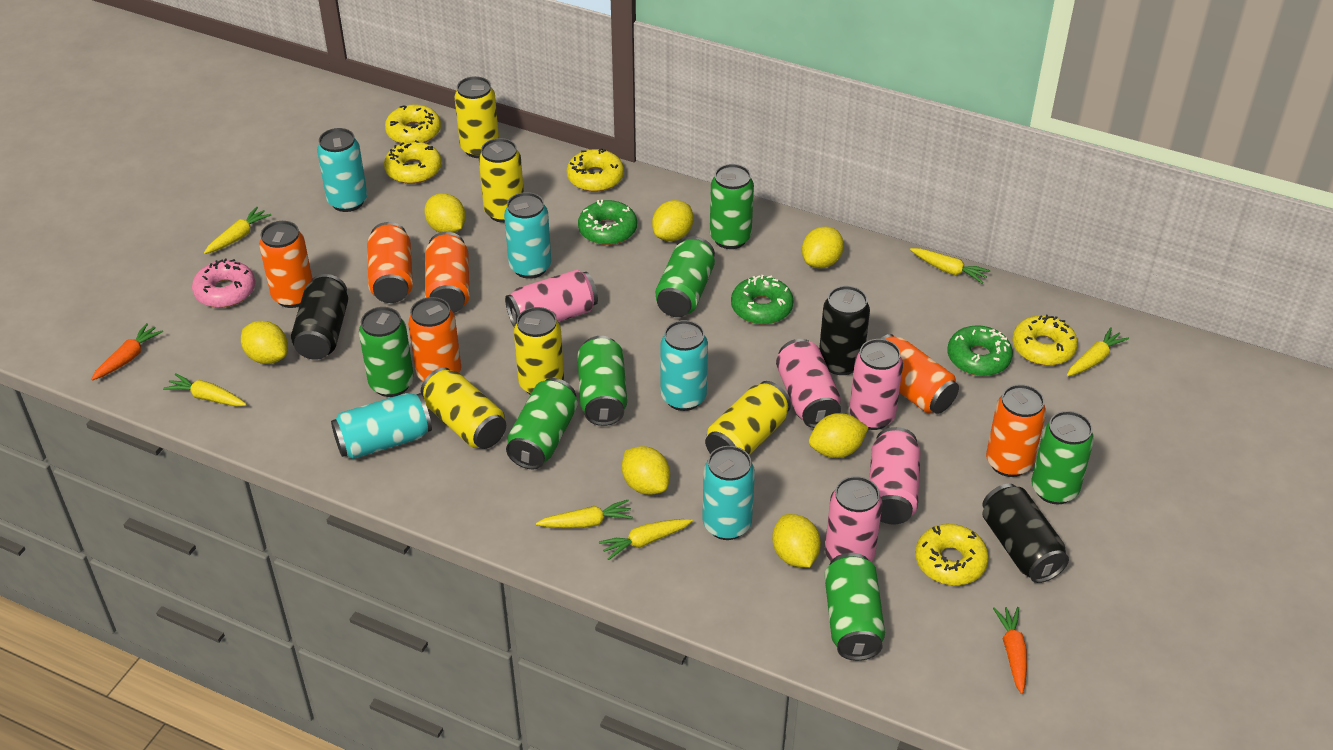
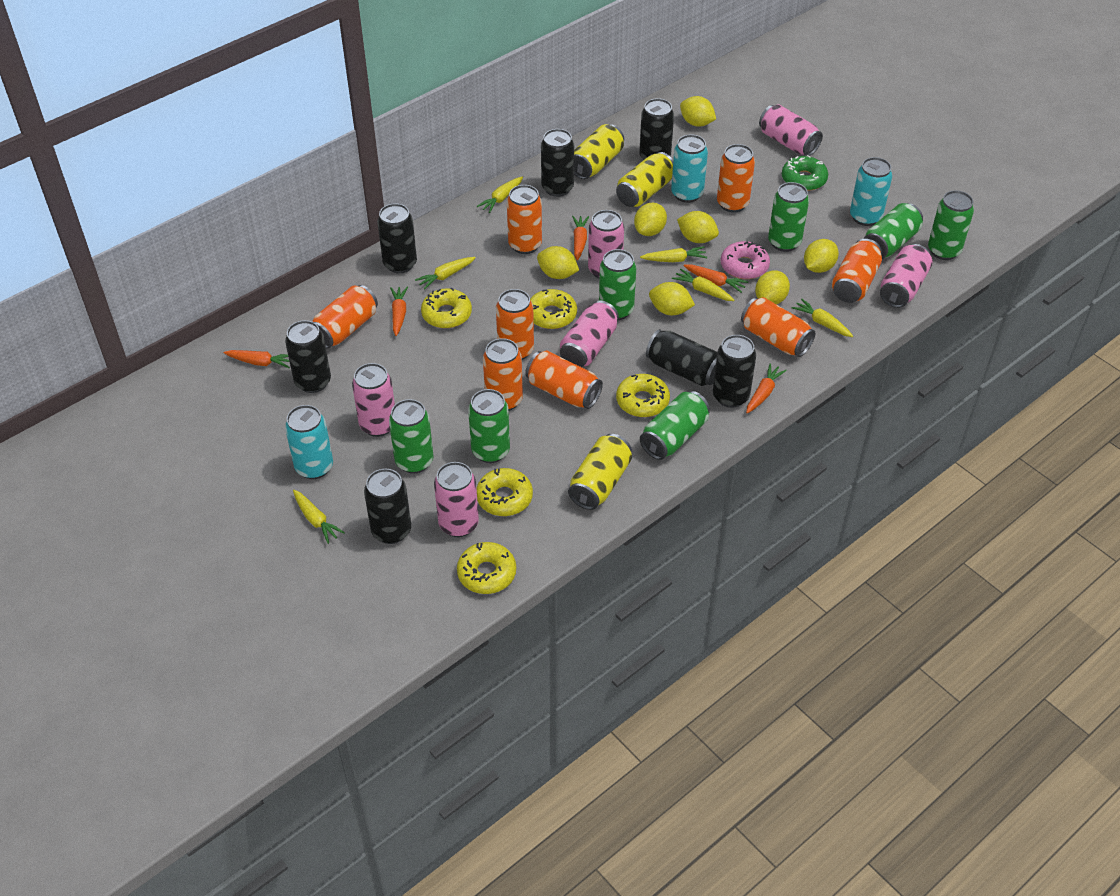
black can: 3 -> 7
green donut: 3 -> 1
orange can: 6 -> 8
orange carrot: 2 -> 5
pink can: 5 -> 6
turquoise can: 5 -> 3
yellow can: 5 -> 3

